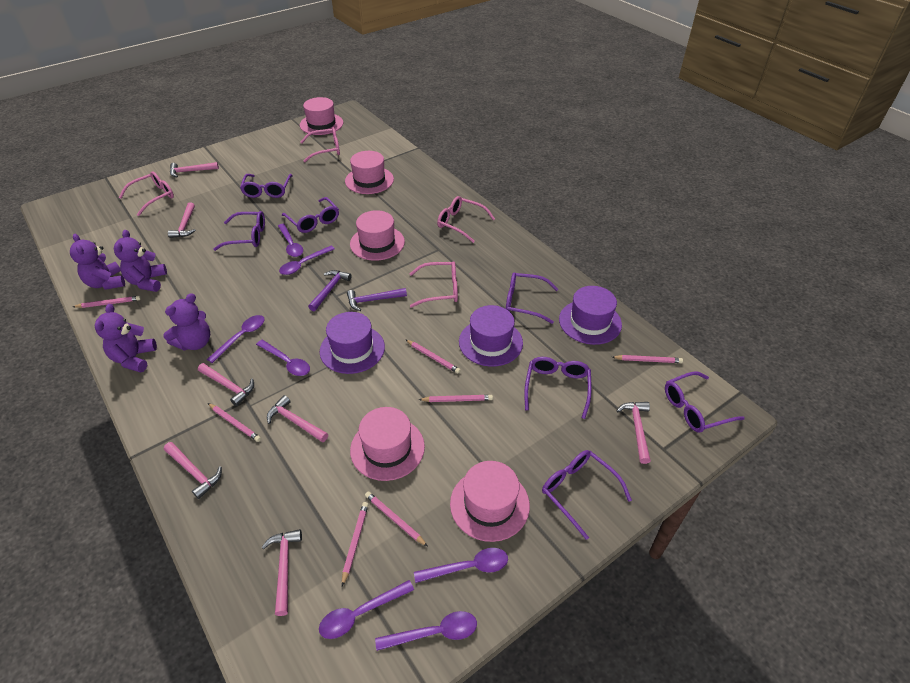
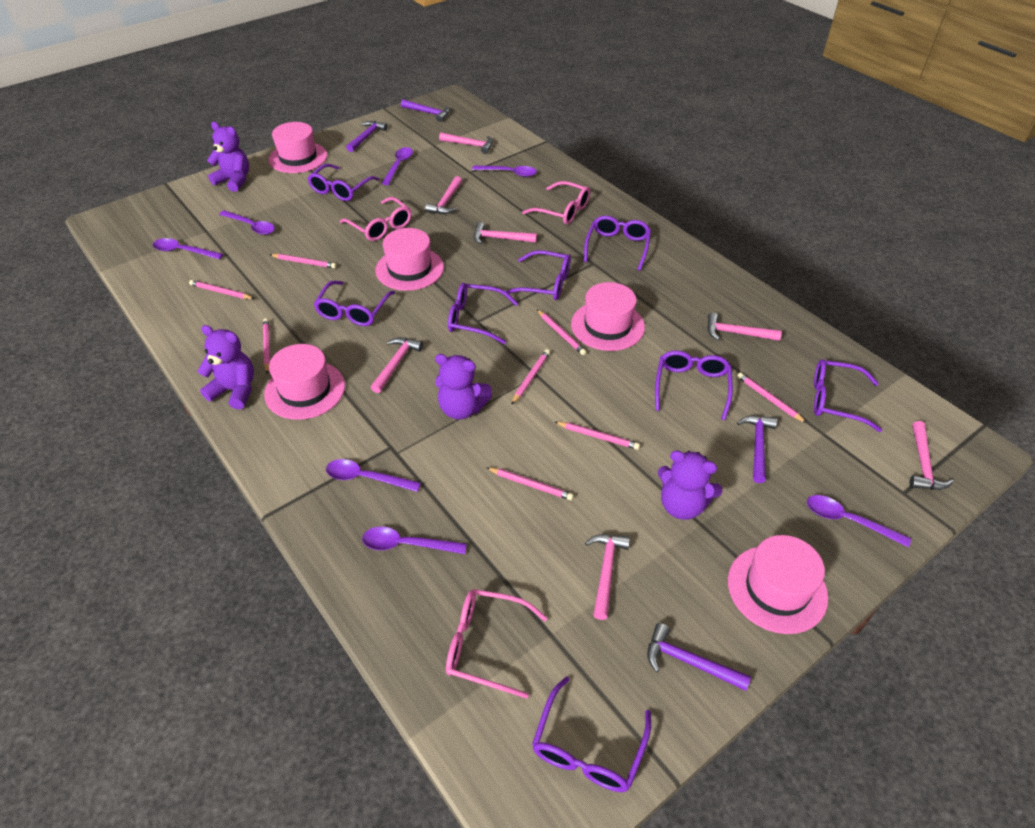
pink glasses: 4 -> 3
pink pencil: 7 -> 8
purple glasses: 7 -> 8
purple hammer: 2 -> 4
purple hat: 3 -> 0

